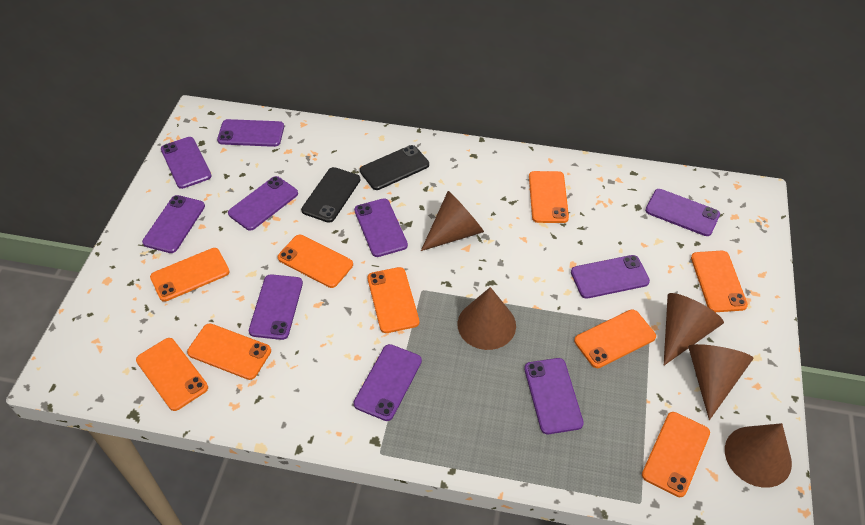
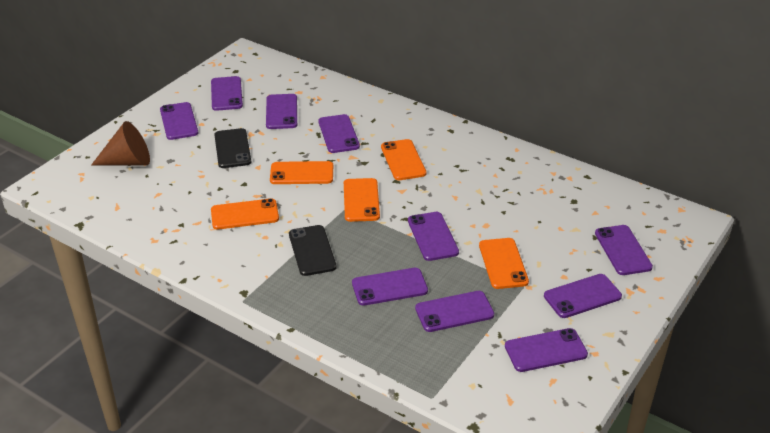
brown cone: 5 -> 1
orange phone: 9 -> 5

